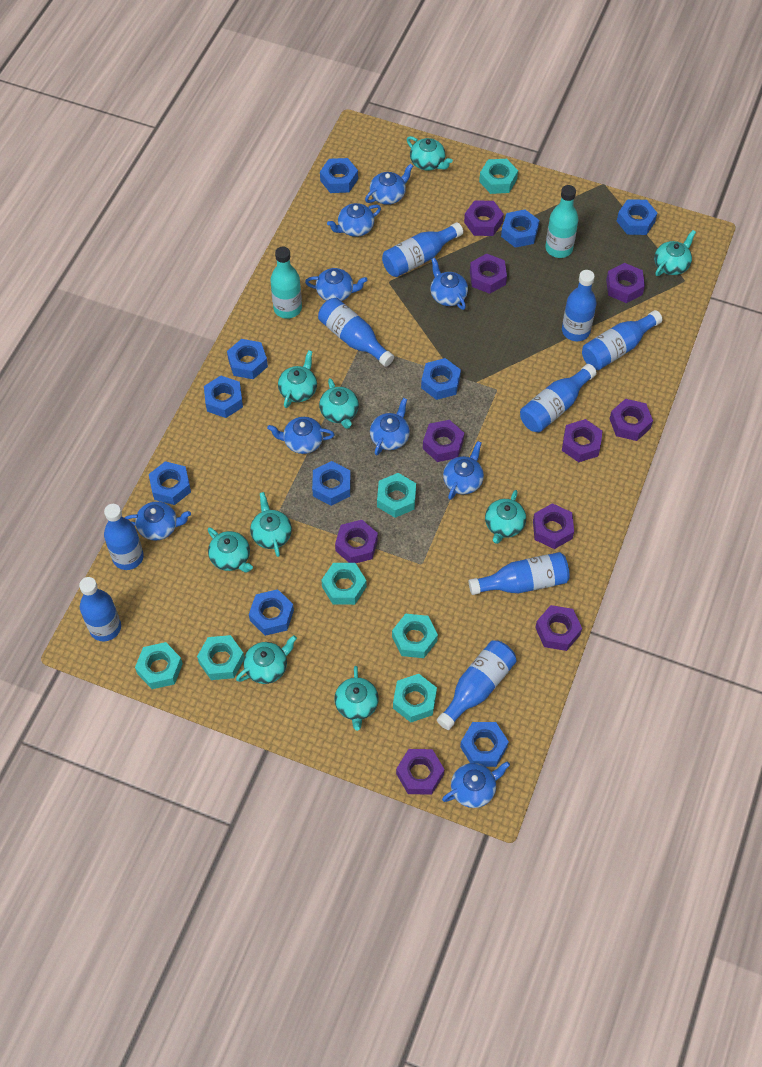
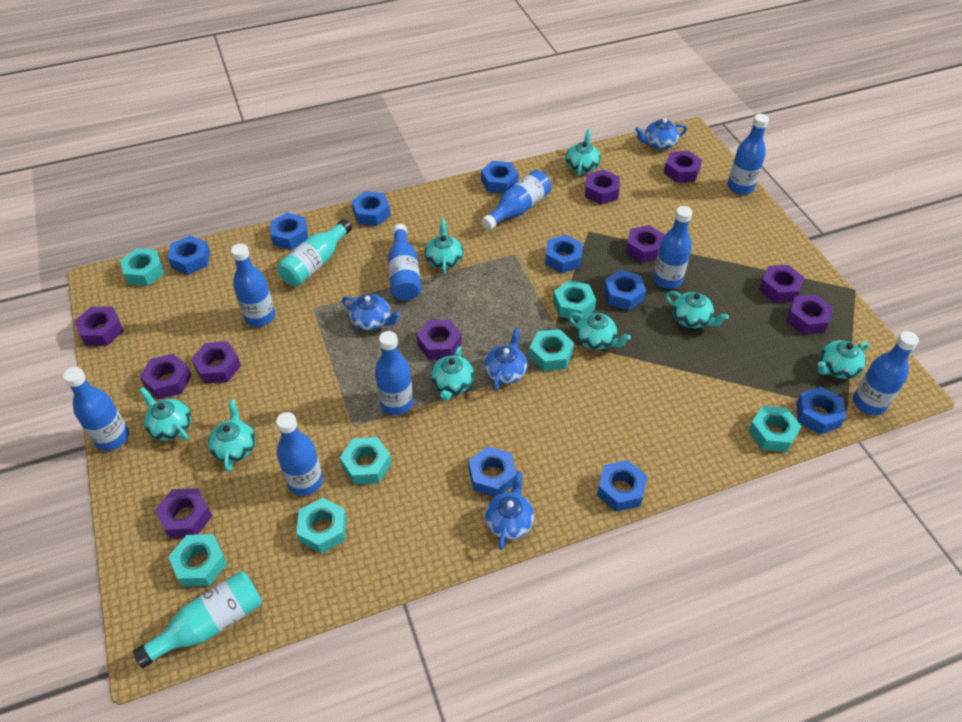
blue nut: 10 -> 9
blue teapot: 9 -> 4
turquoise teapot: 9 -> 8

